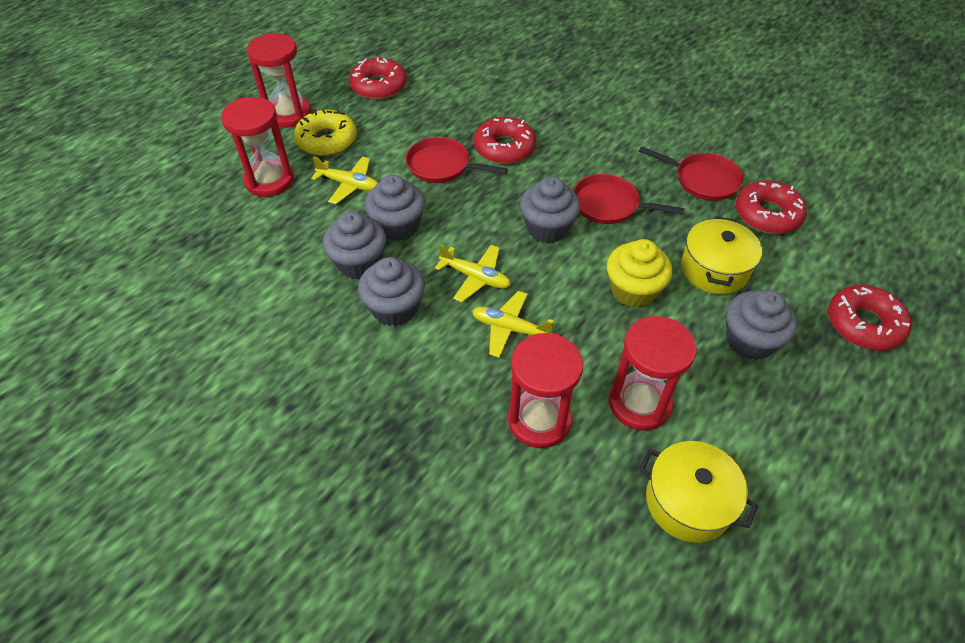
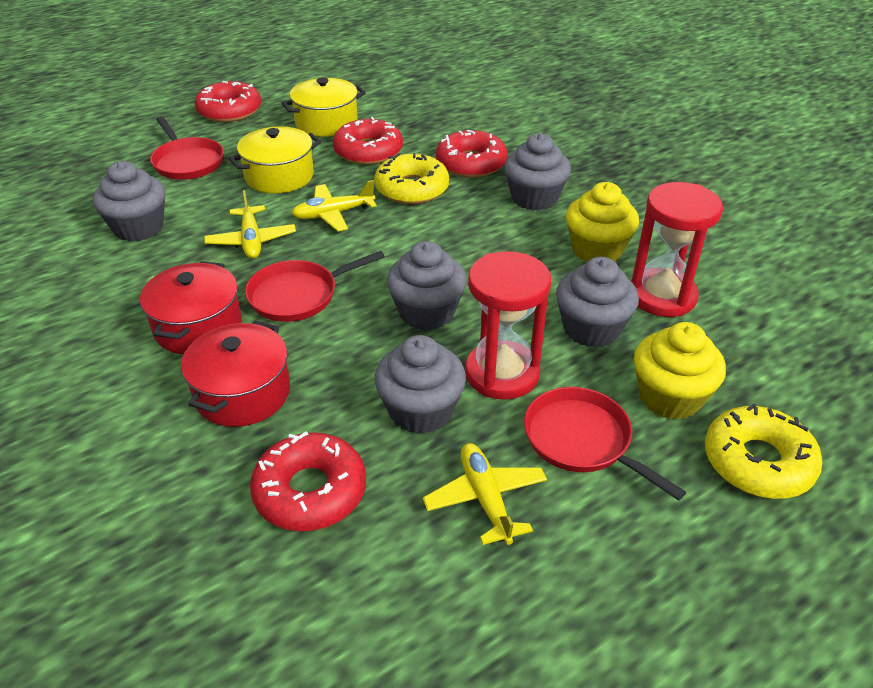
red hourglass: 4 -> 2
red pot: 0 -> 2
yellow cupcake: 1 -> 2
yellow donut: 1 -> 2

